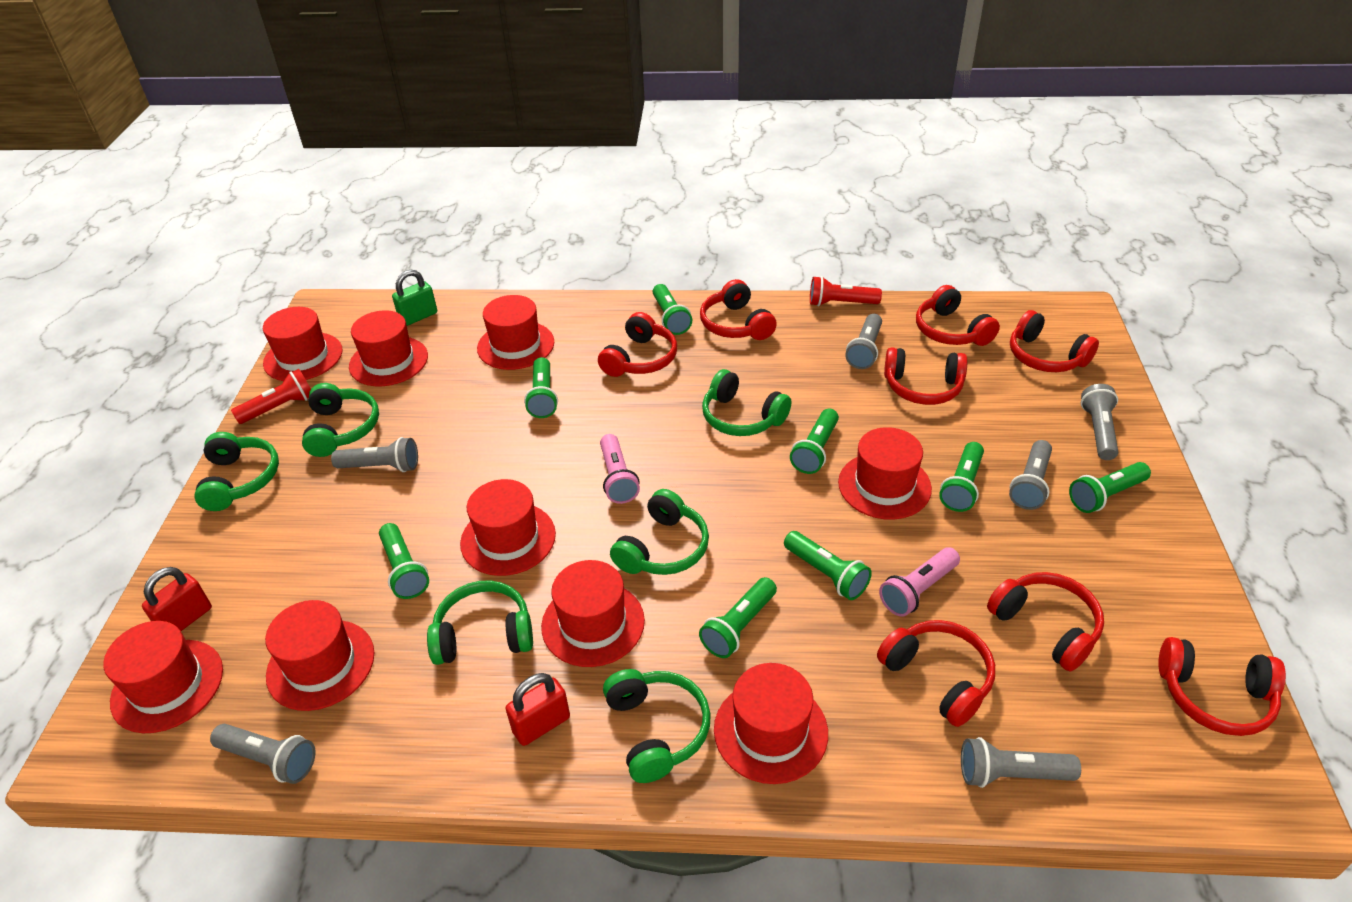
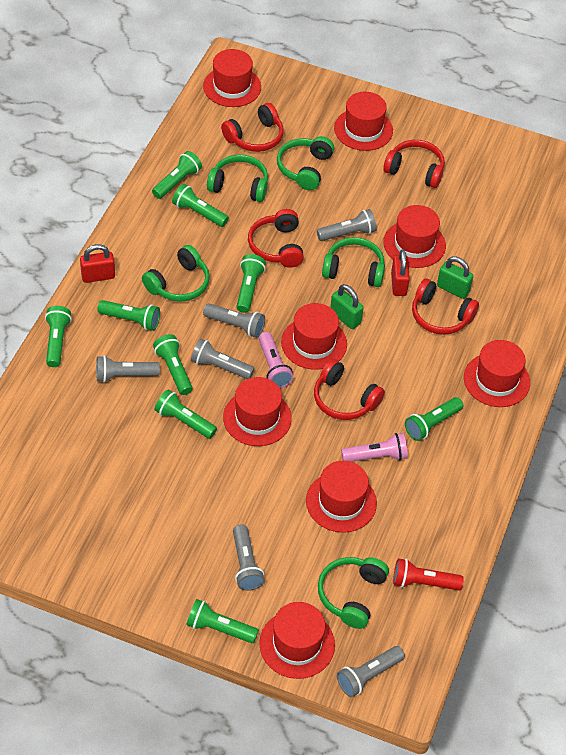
green flashlight: 8 -> 9
green headphones: 6 -> 5
green padlock: 1 -> 2
red flashlight: 2 -> 1
red hat: 9 -> 8
red headphones: 8 -> 5

